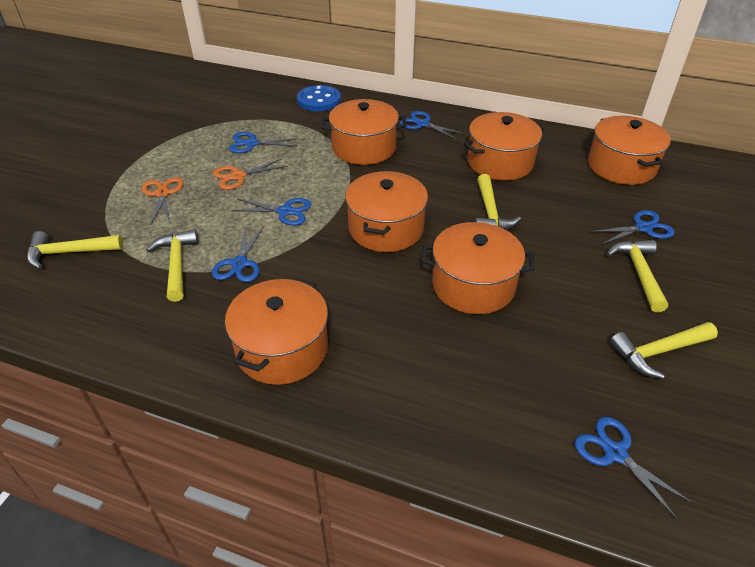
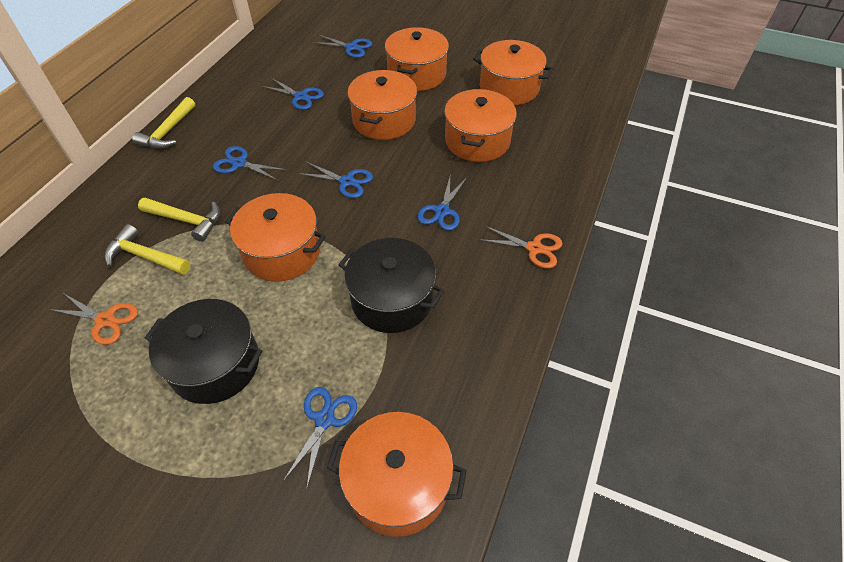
black pot: 0 -> 2
blue button: 1 -> 0
yellow hammer: 5 -> 3

